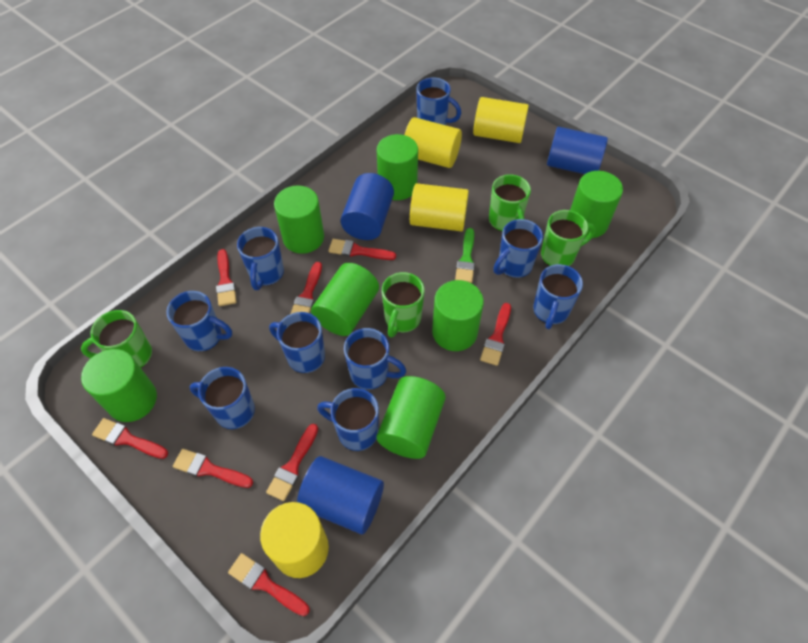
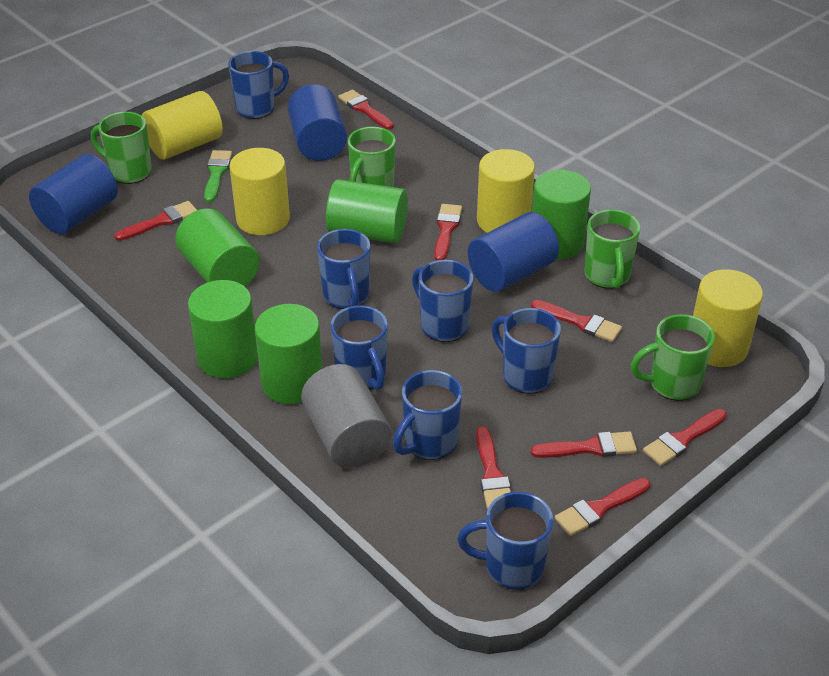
blue mug: 9 -> 7
green cylinder: 7 -> 5
grey cylinder: 0 -> 1

